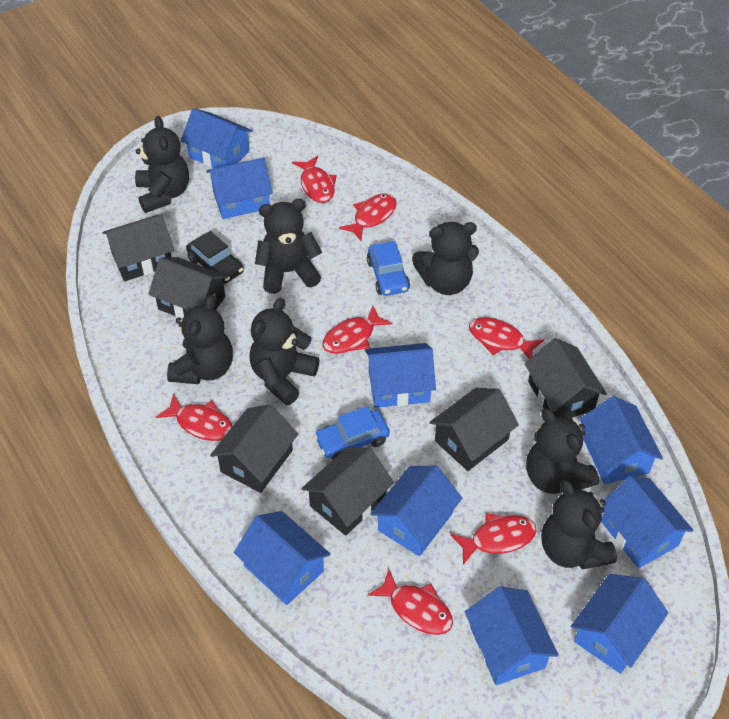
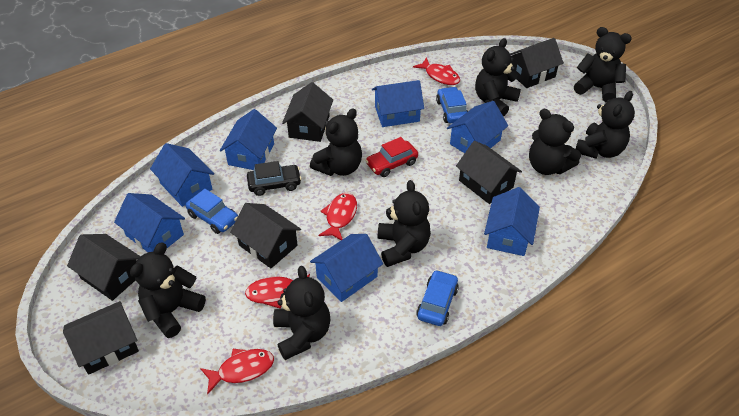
black teddy bear: 7 -> 8
blue car: 2 -> 3
blue house: 9 -> 7
red car: 0 -> 1
red fish: 7 -> 4

